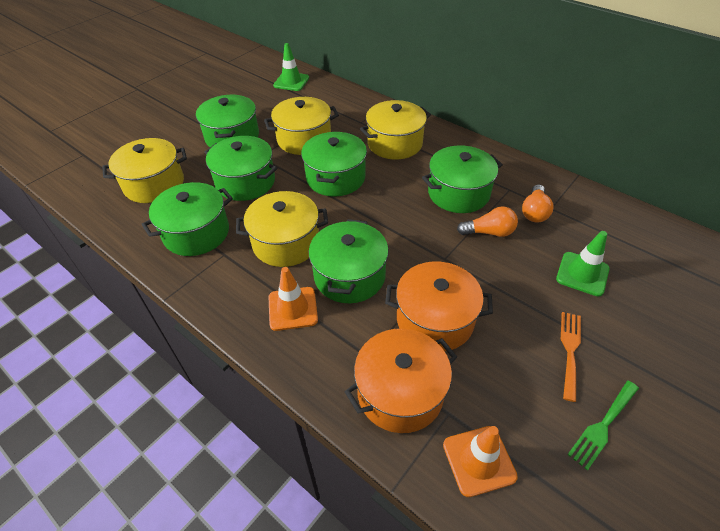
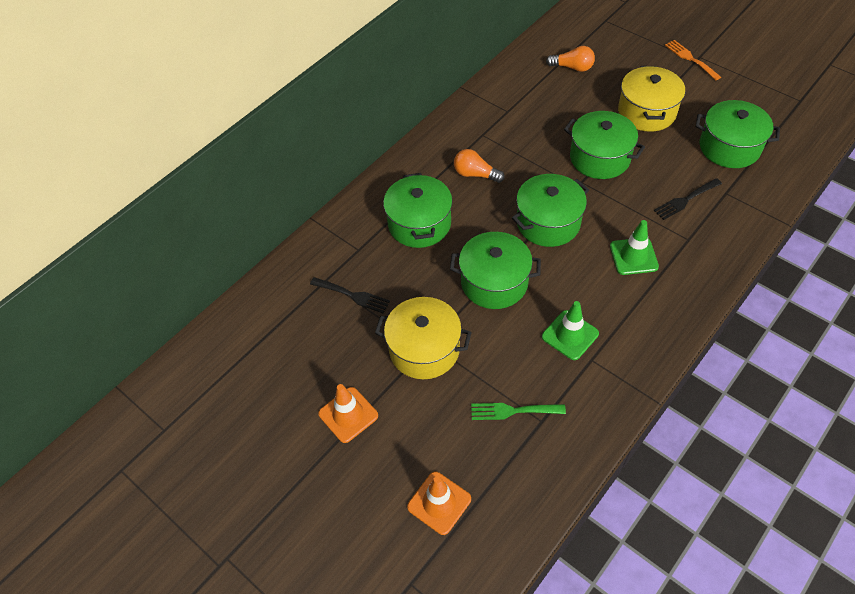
black fork: 0 -> 2
green pot: 6 -> 5
orange pot: 2 -> 0
yellow pot: 4 -> 2

